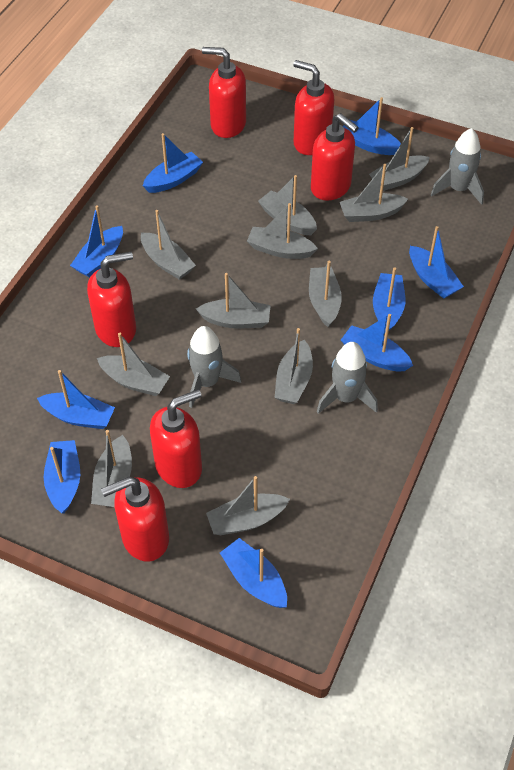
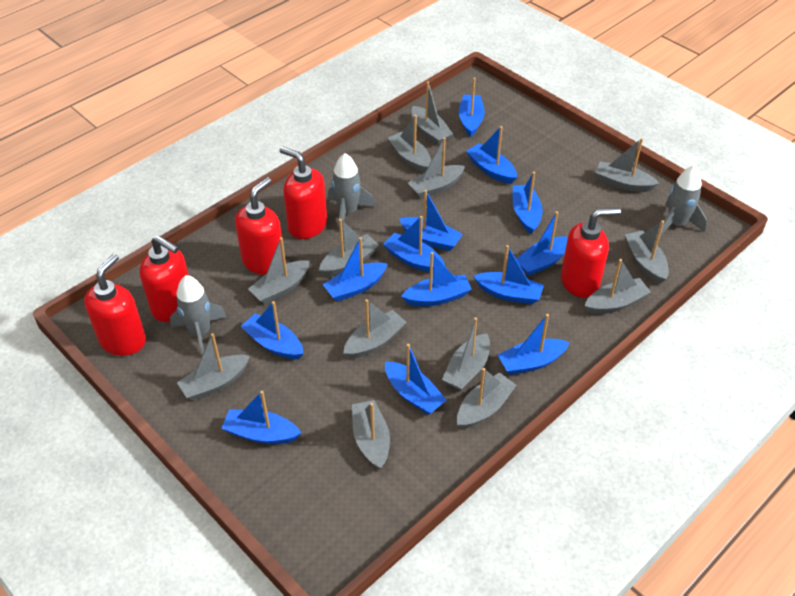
blue boat: 9 -> 13
grey boat: 11 -> 13
red soap dispenser: 6 -> 5

